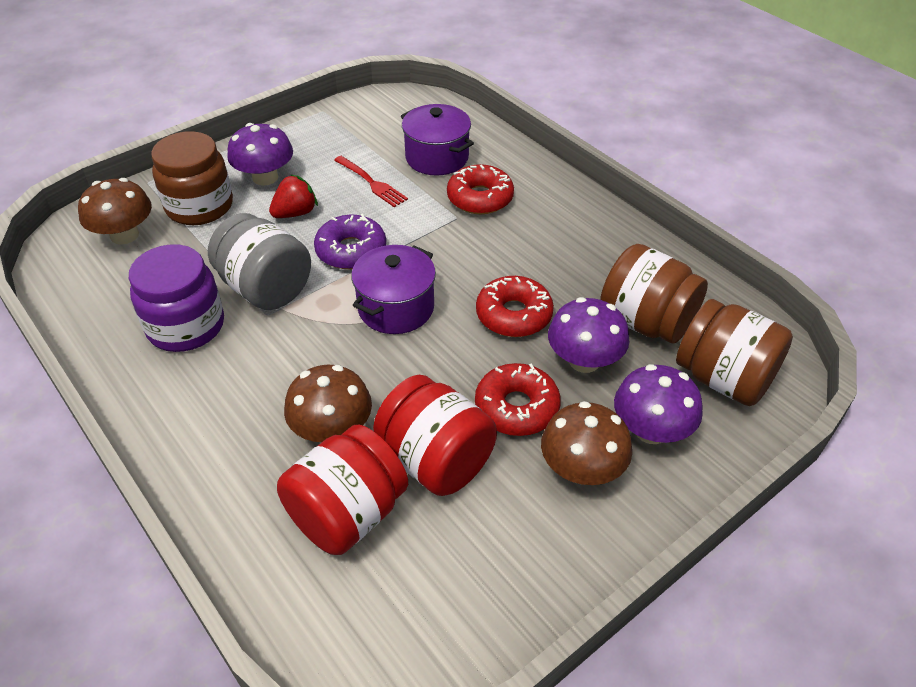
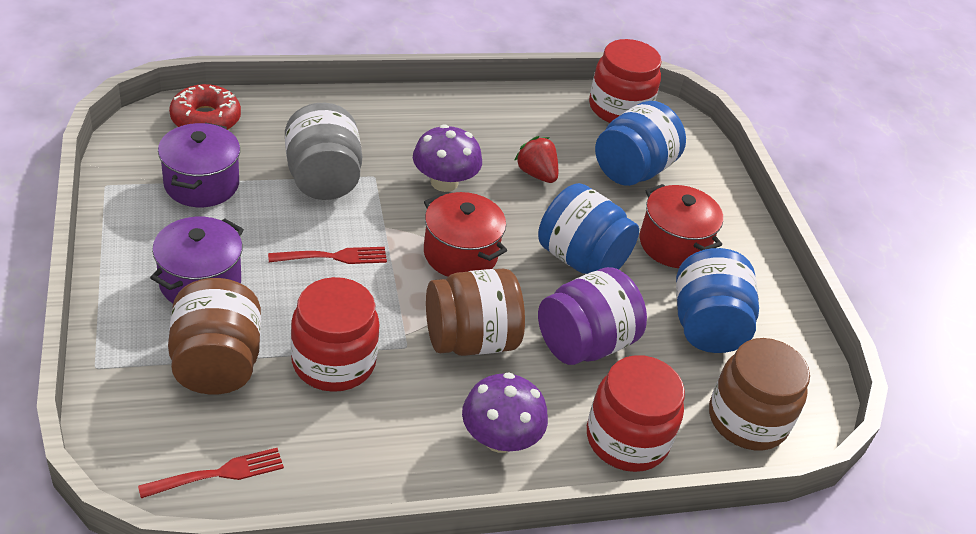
blue jar: 0 -> 3
brown mushroom: 3 -> 0
purple donut: 1 -> 0
purple mushroom: 3 -> 2
red donut: 3 -> 1
red fork: 1 -> 2
red jar: 2 -> 3
red pot: 0 -> 2

